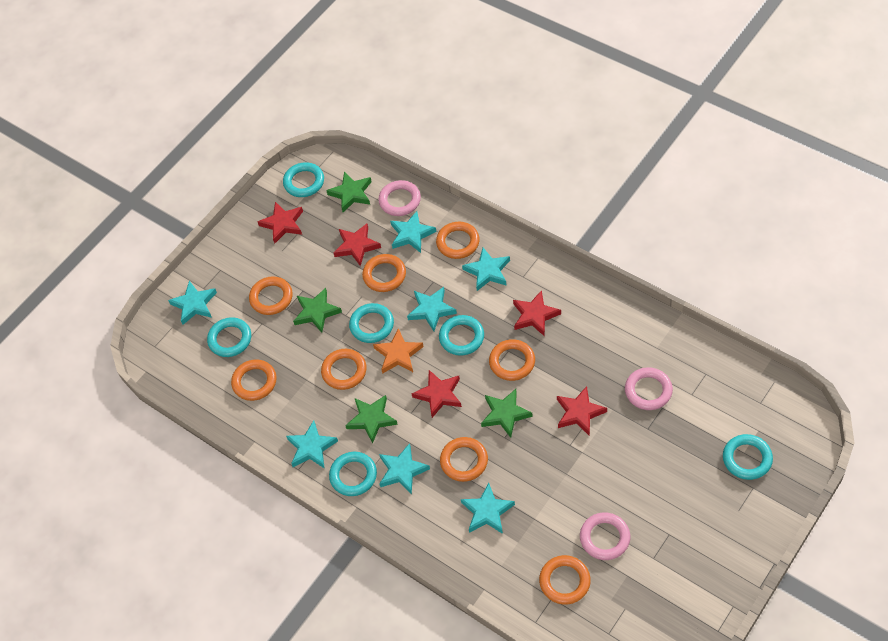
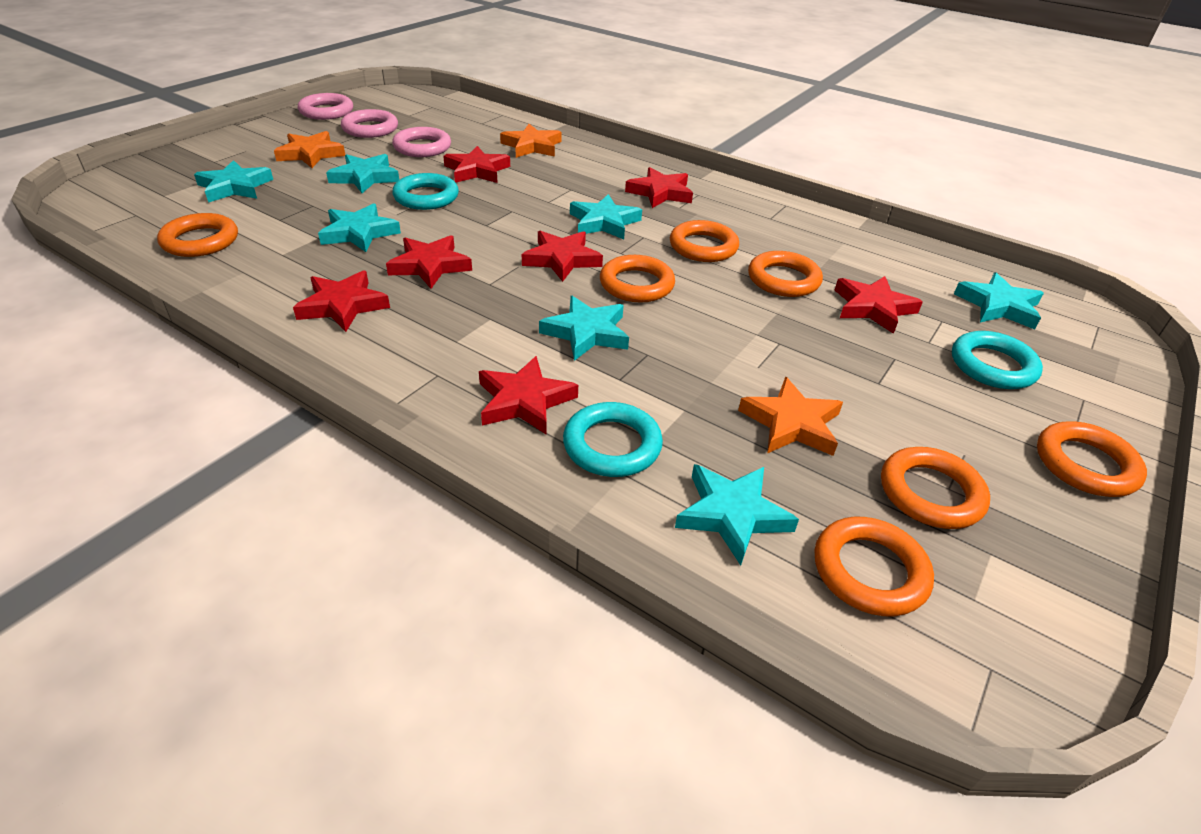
green star: 4 -> 0
orange ring: 8 -> 7
orange star: 1 -> 3
red star: 5 -> 7
turquoise ring: 6 -> 3

